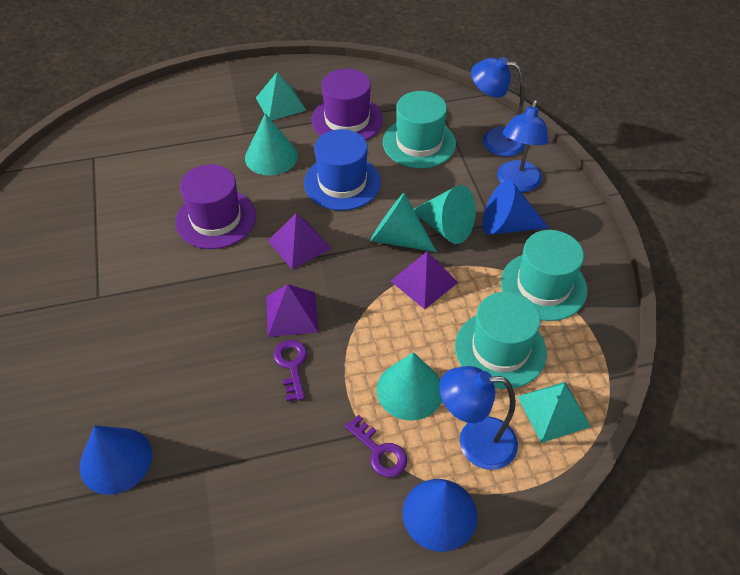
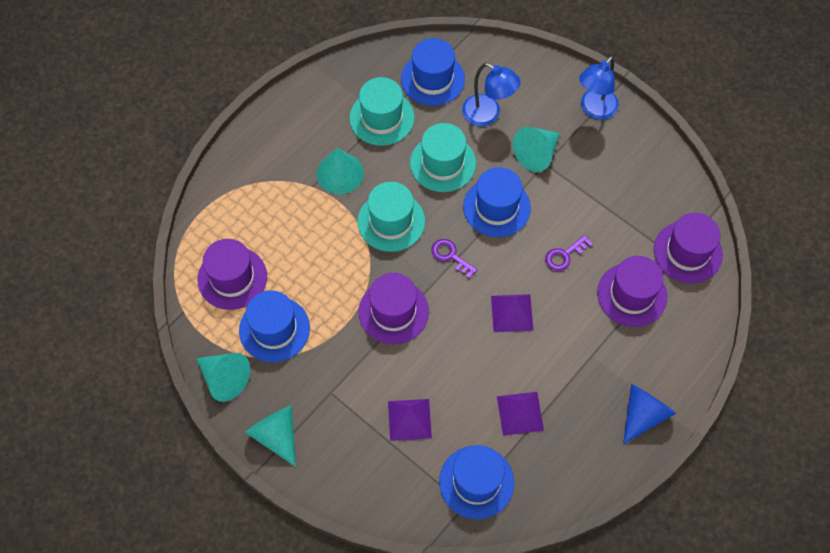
blue cone: 3 -> 1
blue hat: 1 -> 4
blue lamp: 3 -> 2
purple hat: 2 -> 4
turquoise pyramid: 2 -> 0

